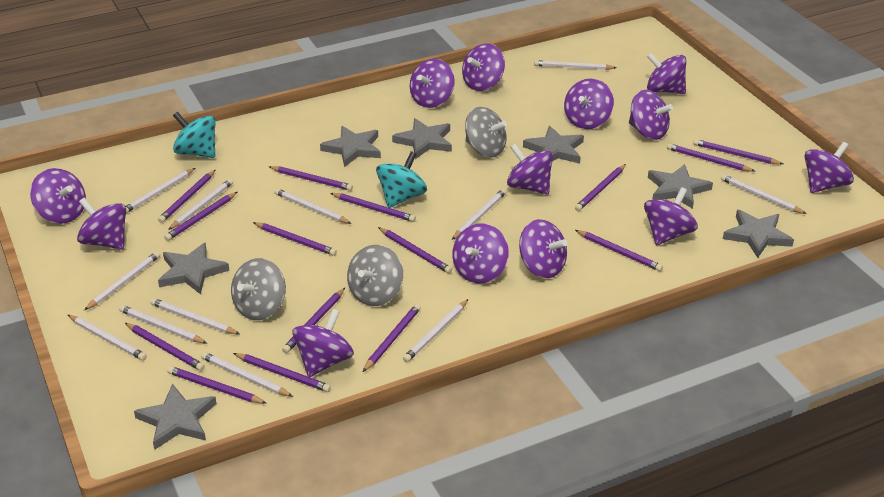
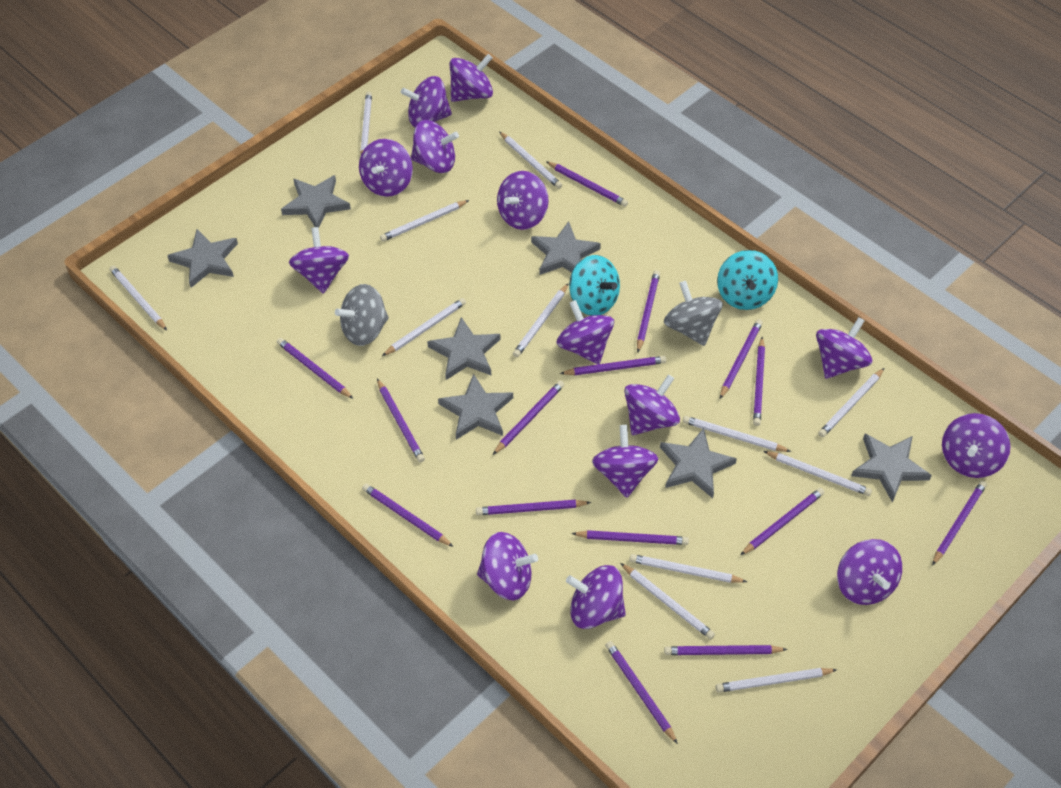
grey spinning top: 3 -> 2
purple spinning top: 13 -> 14

